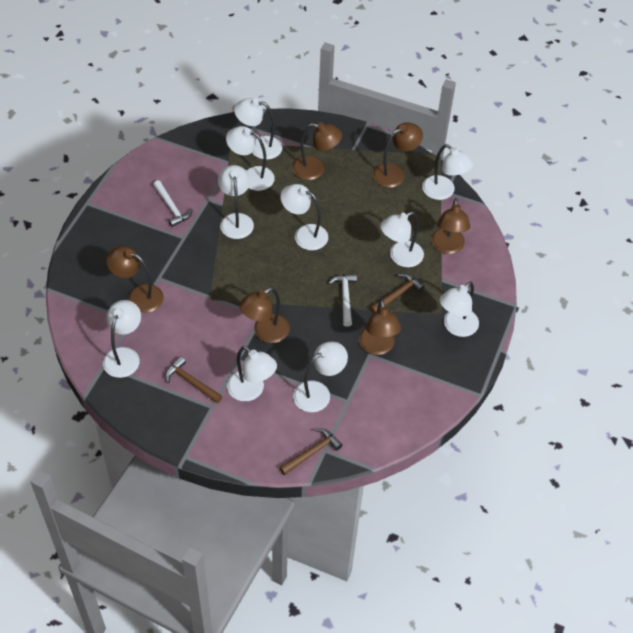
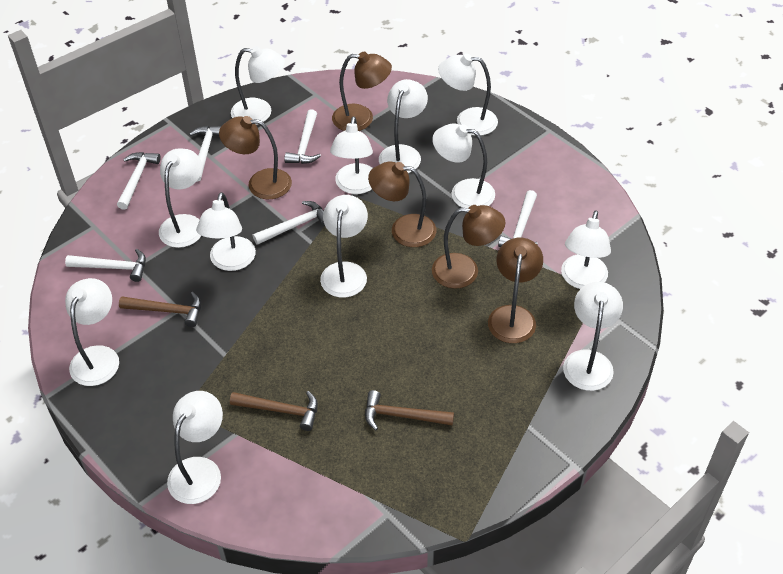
brown lamp: 6 -> 5
white hammer: 2 -> 6
white lamp: 10 -> 12

